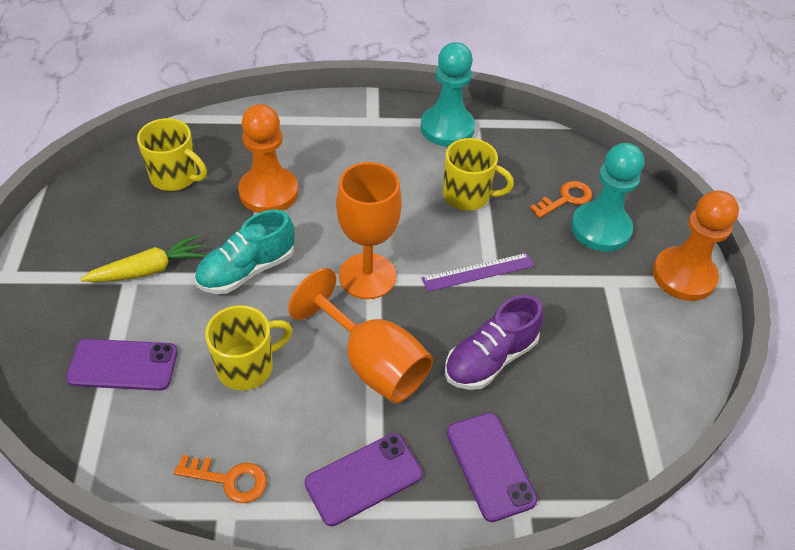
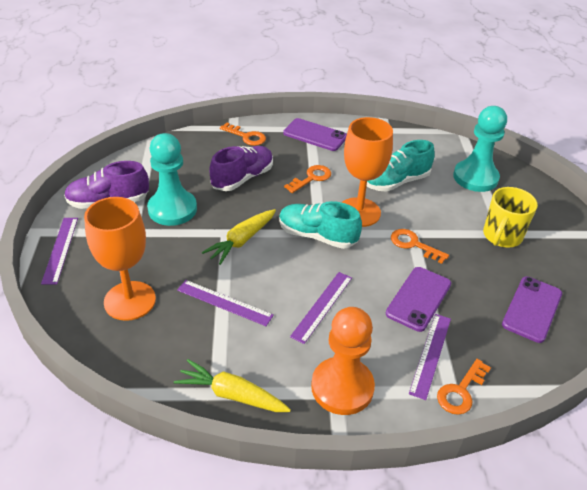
orange key: 2 -> 4
orange pawn: 2 -> 1
purple ruler: 1 -> 4
purple shoe: 1 -> 2
turquoise shoe: 1 -> 2
yellow carrot: 1 -> 2
yellow mug: 3 -> 1

